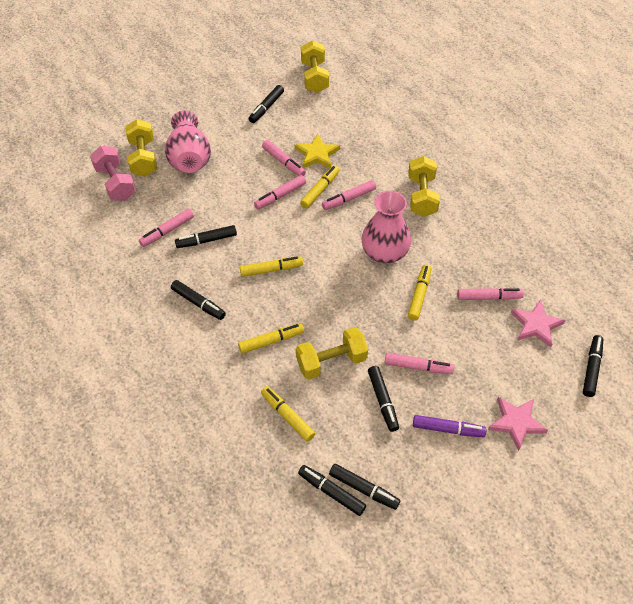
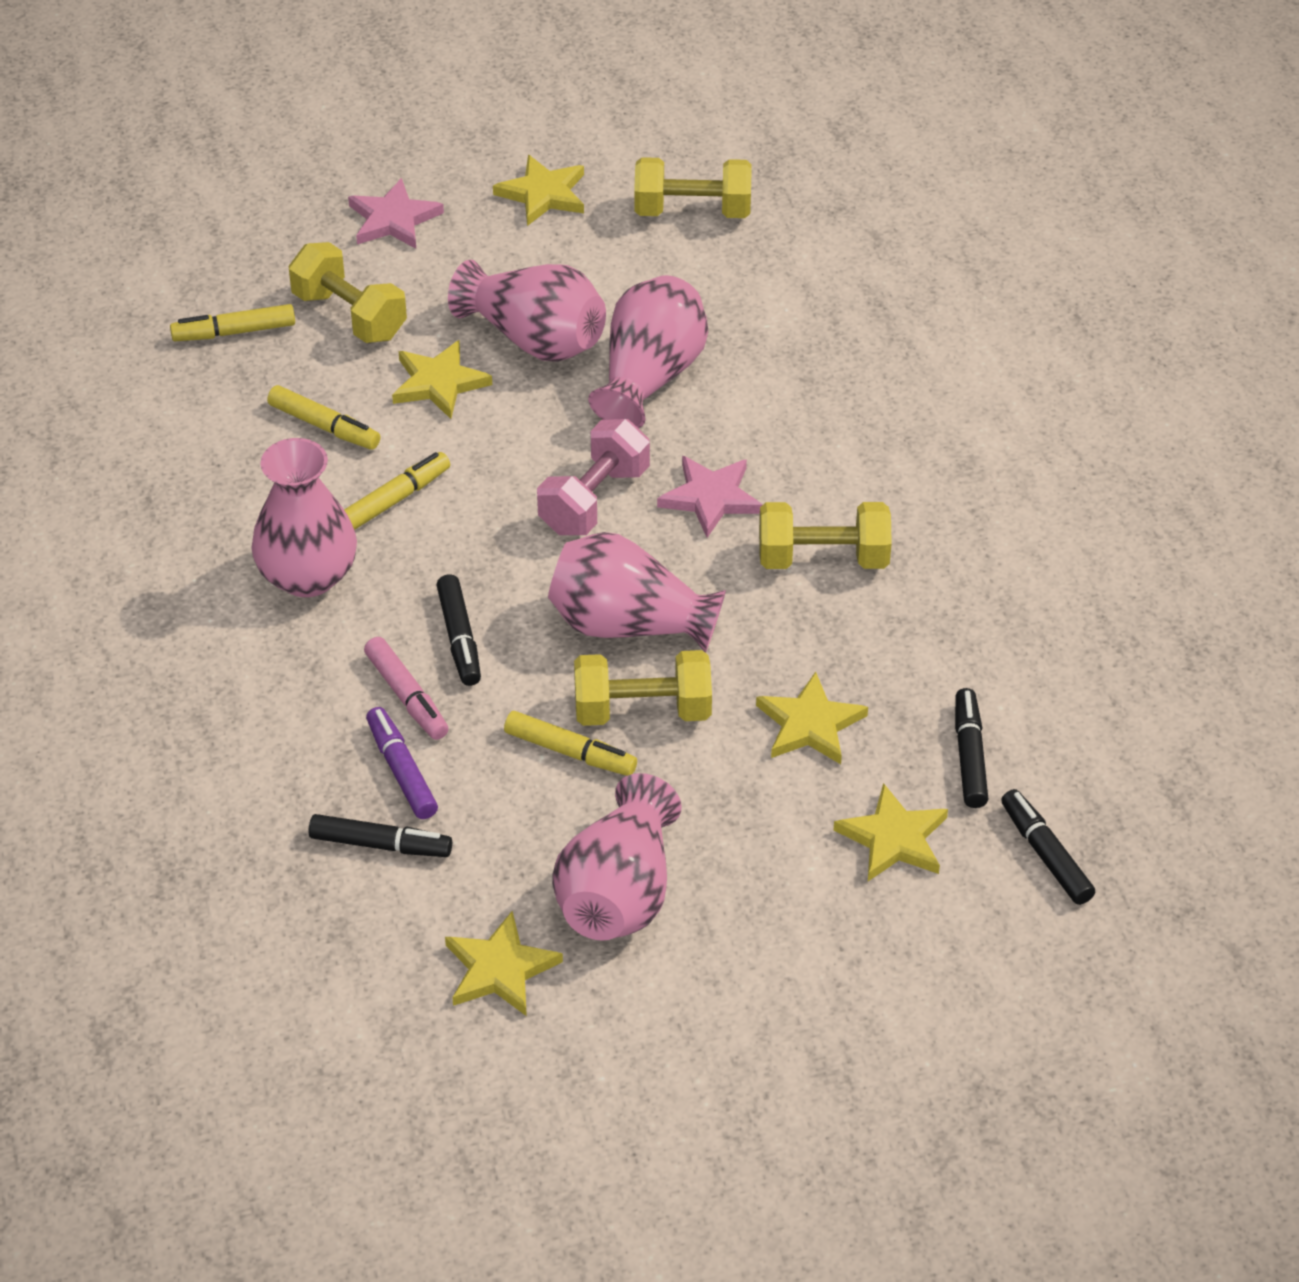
black marker: 7 -> 4
pink marker: 6 -> 1
pink vase: 2 -> 5
yellow marker: 5 -> 4
yellow star: 1 -> 5

